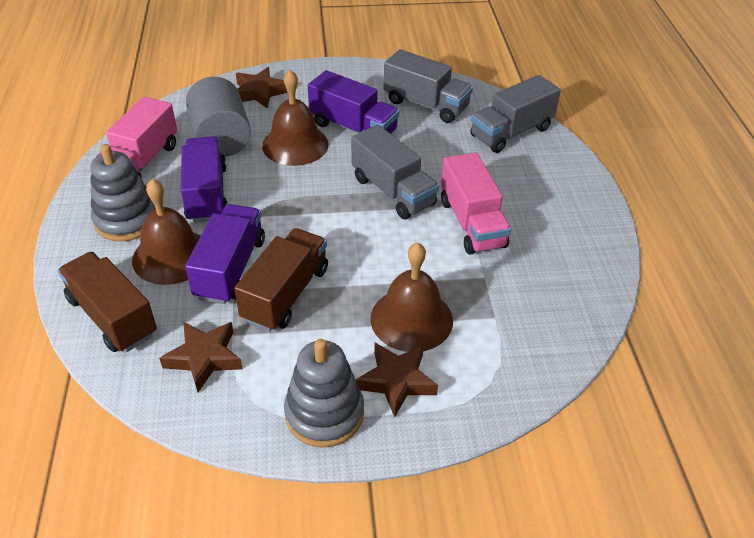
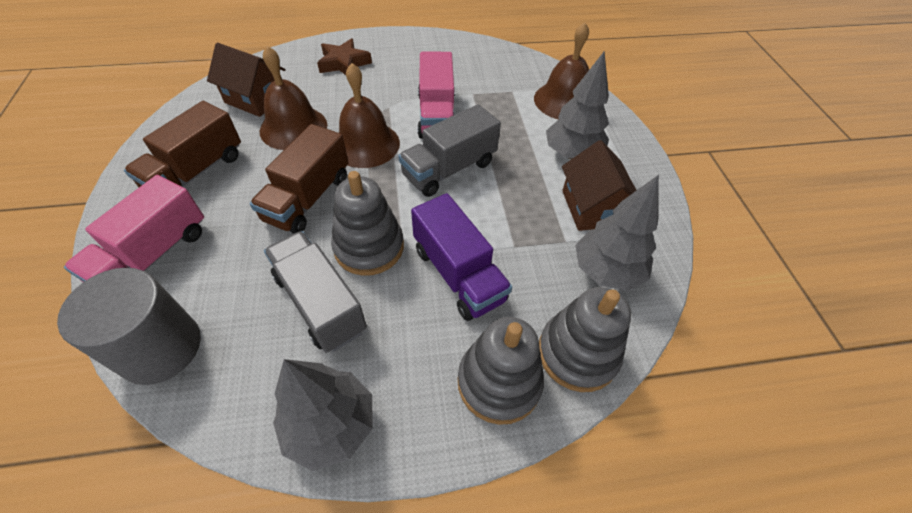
brown house: 0 -> 2
brown star: 3 -> 1
grey stacking toy: 2 -> 3
grey tree: 0 -> 3
grey truck: 3 -> 2
purple truck: 3 -> 1

